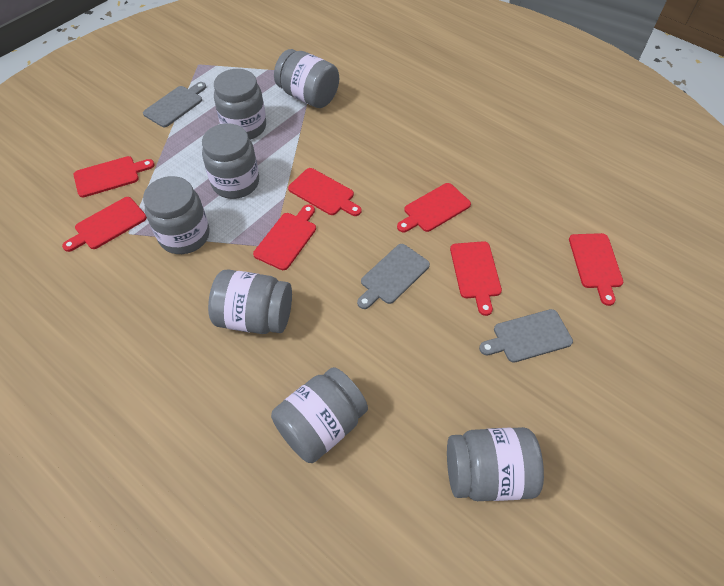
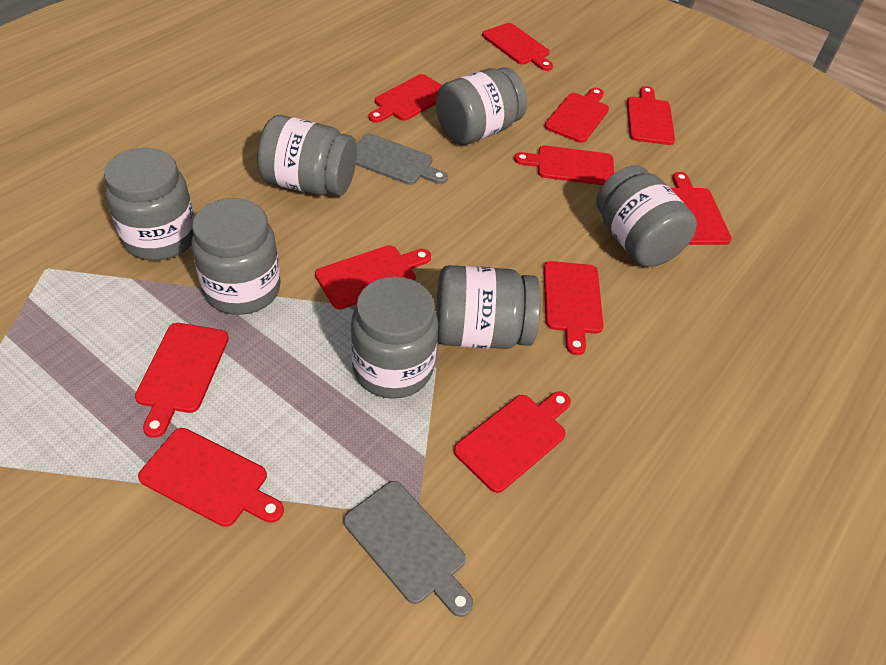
grey cutting board: 3 -> 2
red cutting board: 7 -> 11

